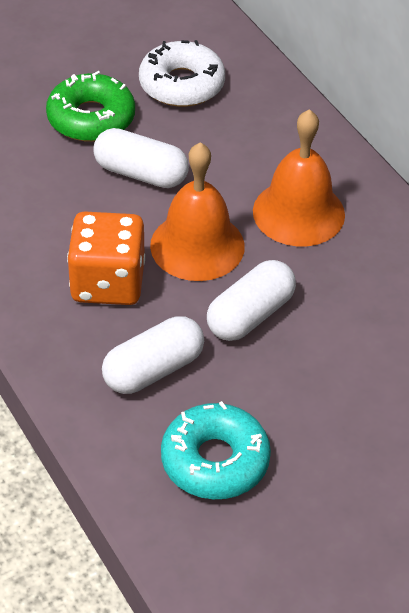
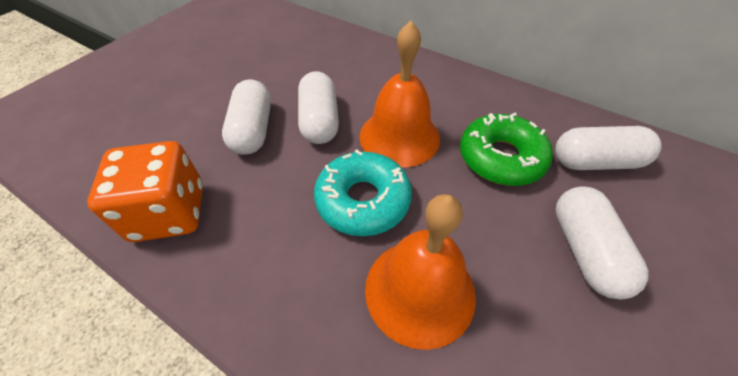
white capsule: 3 -> 4
white donut: 1 -> 0

